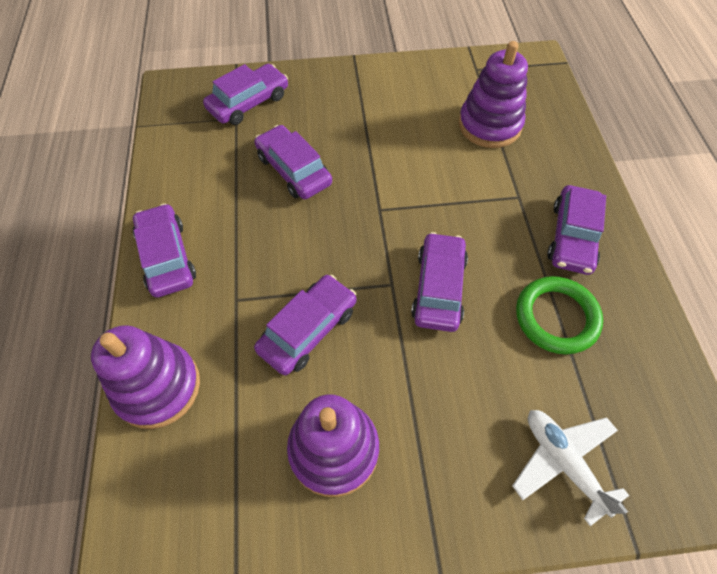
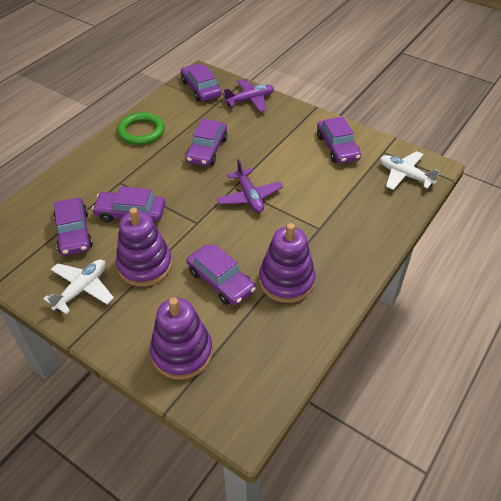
purple plane: 0 -> 2
white plane: 1 -> 2

